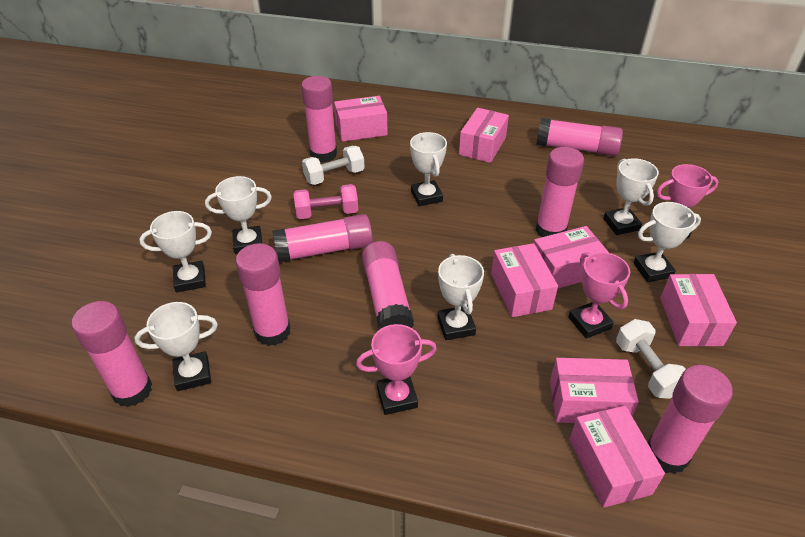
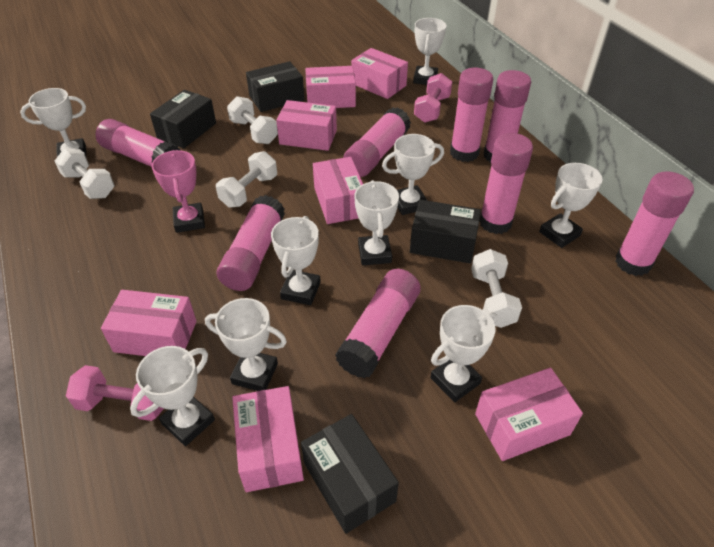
black box: 0 -> 4
pink dumbbell: 1 -> 2
pink trophy: 3 -> 1
white dumbbell: 2 -> 4
white trophy: 7 -> 9

